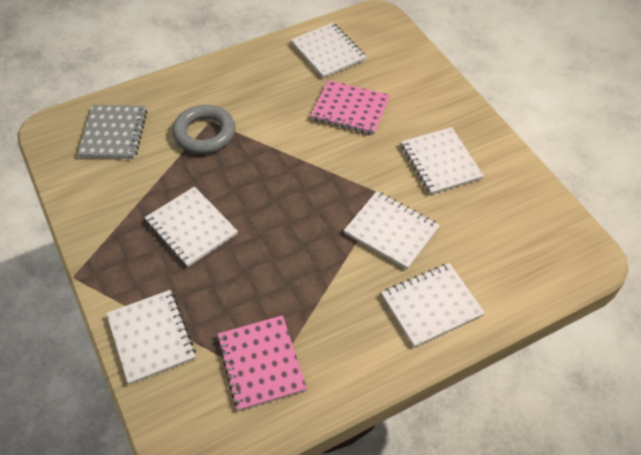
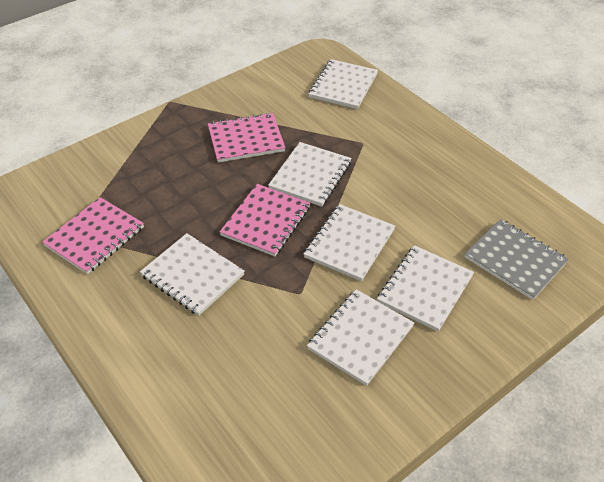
grey ring: 1 -> 0
pink notebook: 2 -> 3

